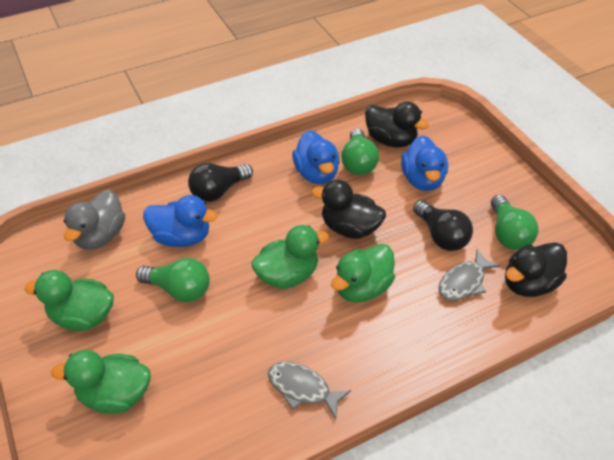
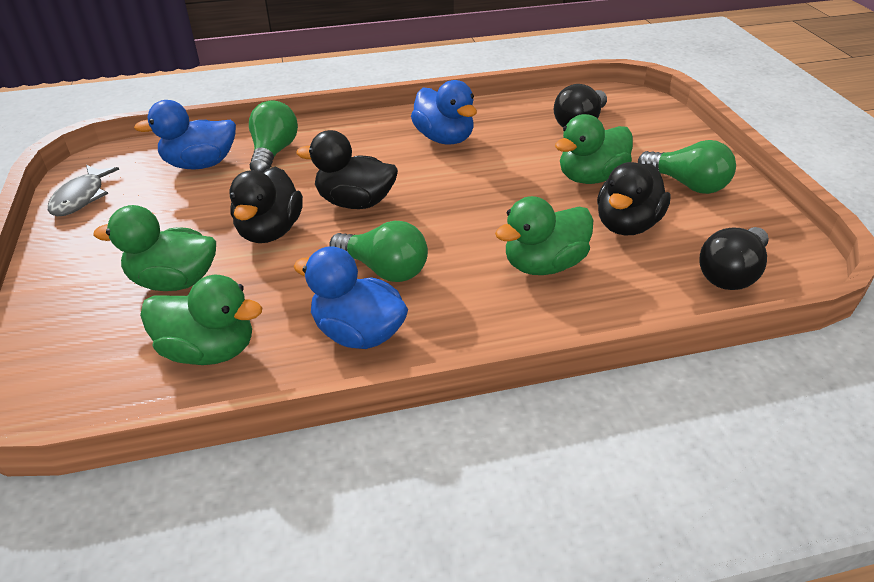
grey duck: 1 -> 0
grey fish: 2 -> 1

